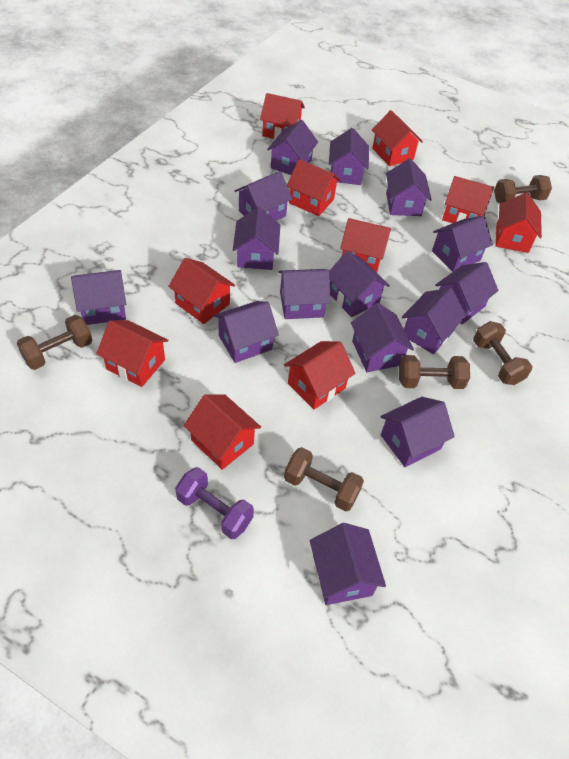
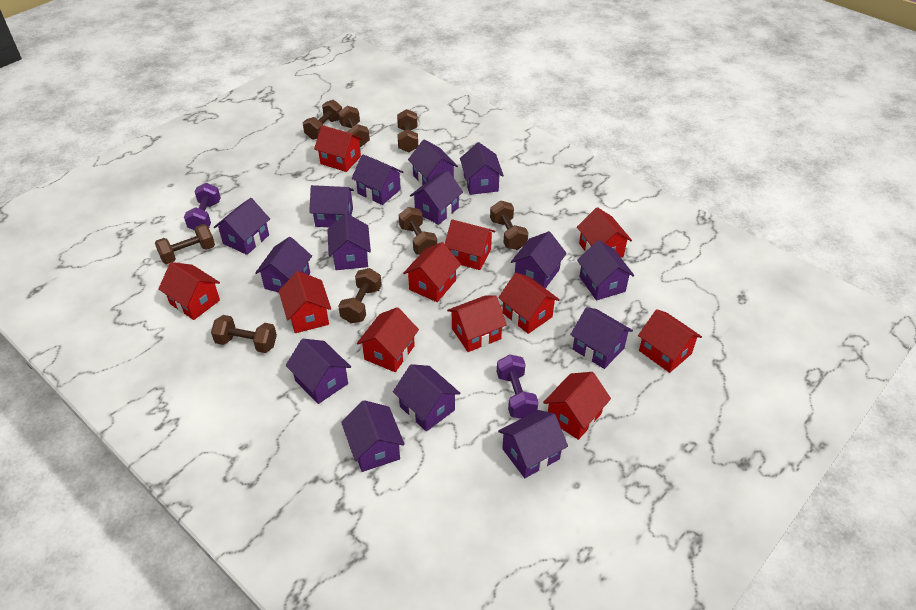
brown dumbbell: 5 -> 8
purple dumbbell: 1 -> 2
red house: 10 -> 11

